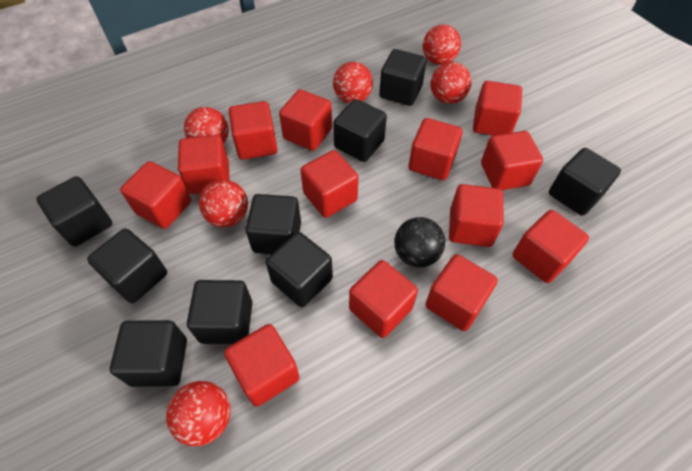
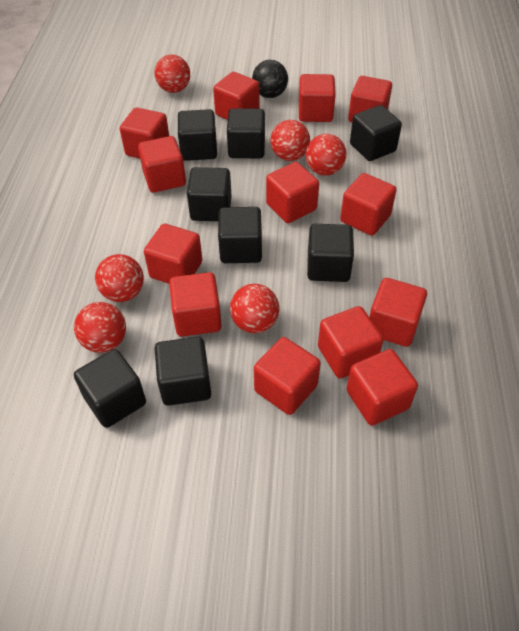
black cube: 9 -> 8

